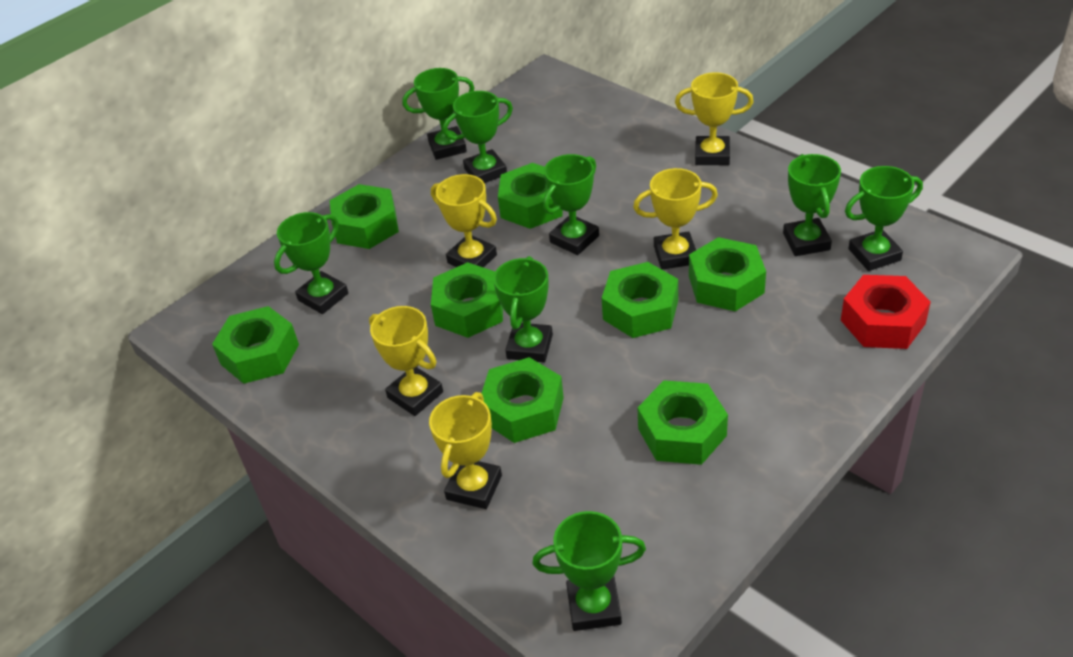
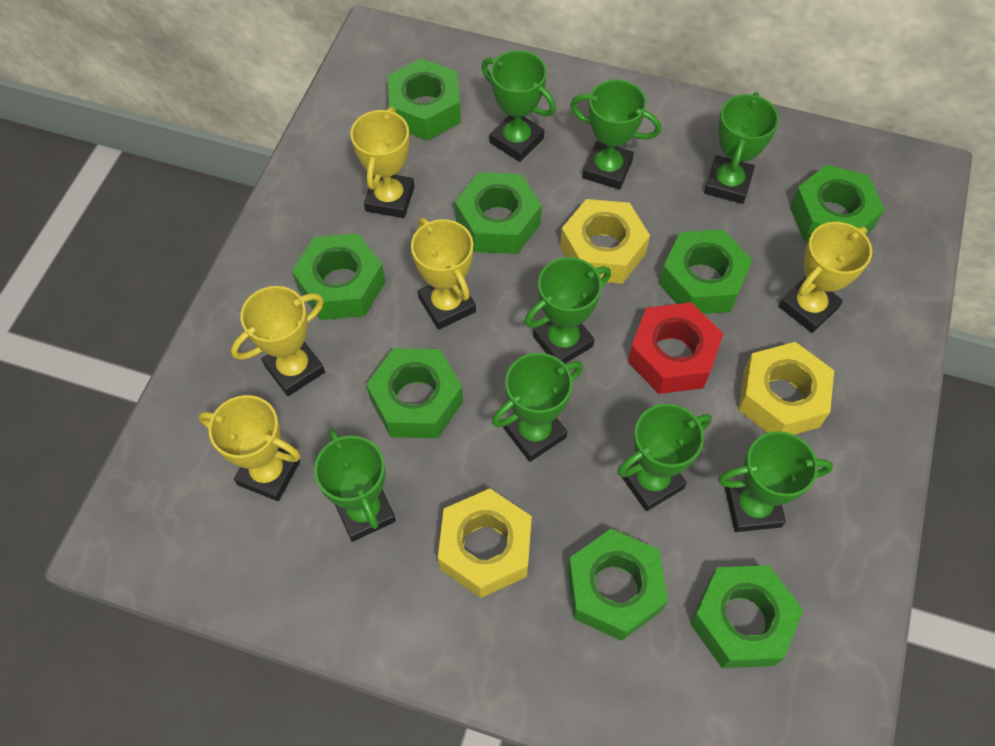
yellow nut: 0 -> 3

